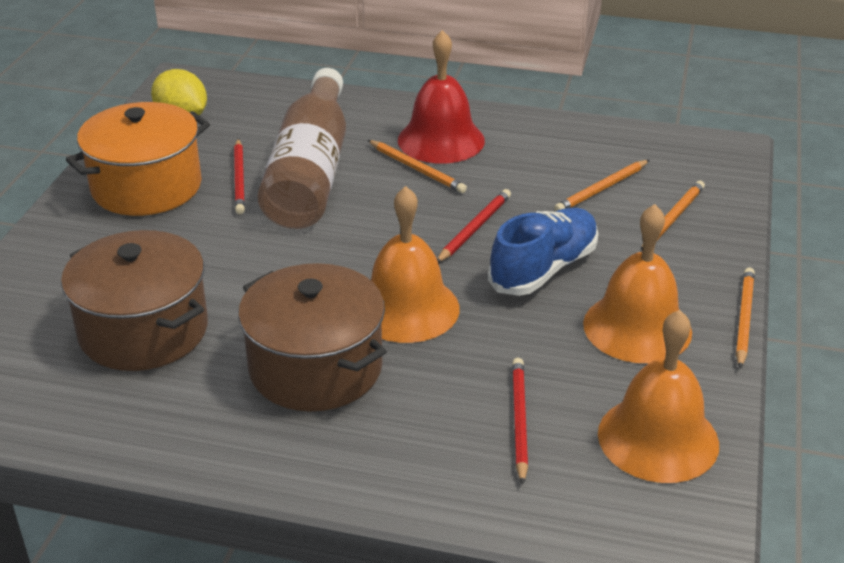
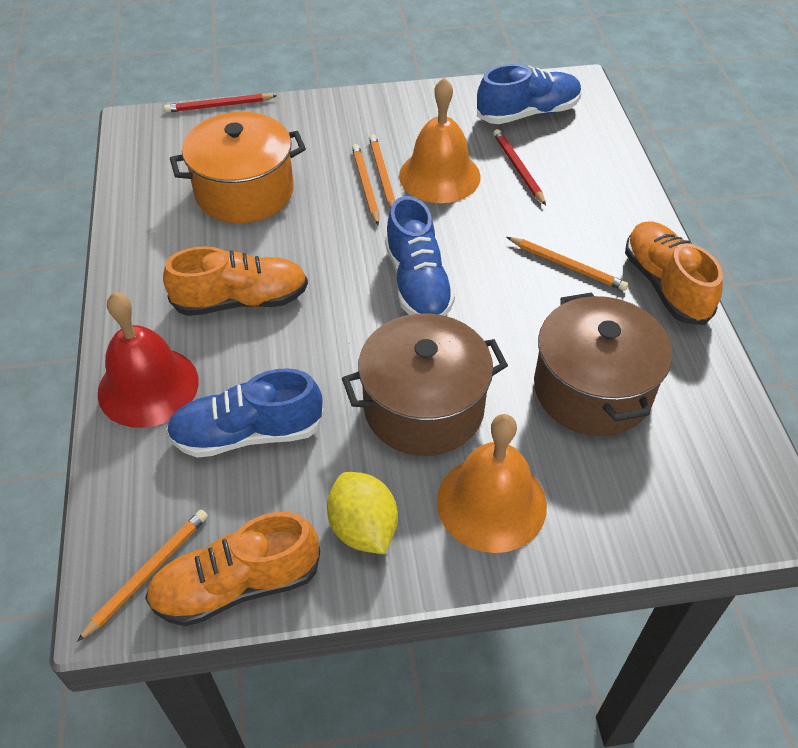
blue shoe: 1 -> 3
brown bottle: 1 -> 0
orange bell: 3 -> 2
orange shoe: 0 -> 3
red pencil: 3 -> 2

